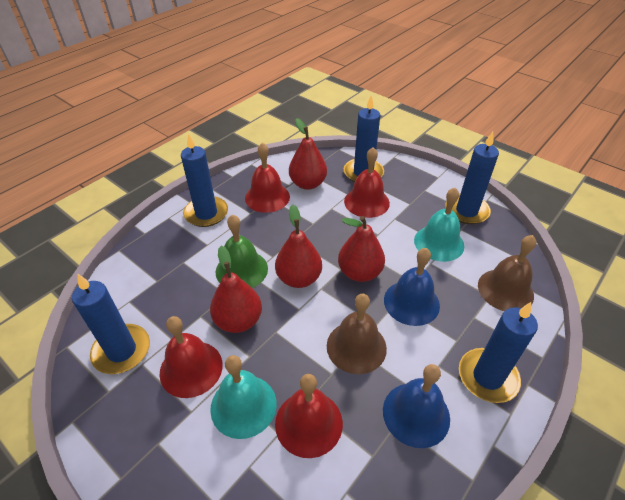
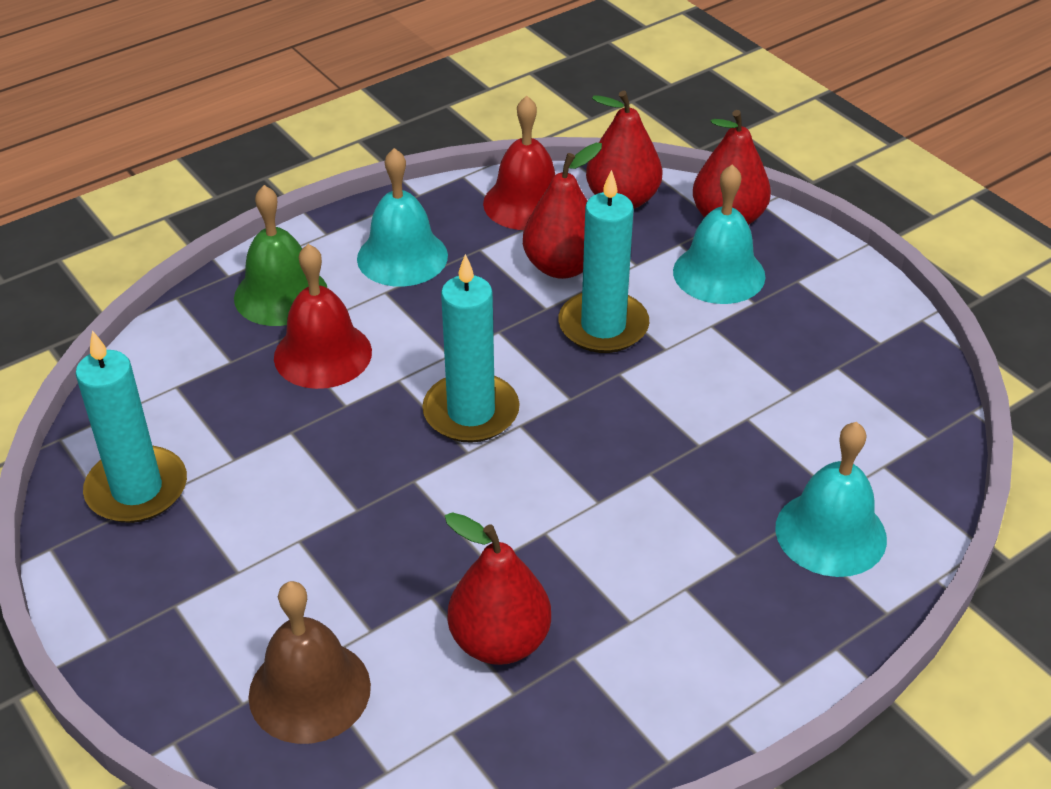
blue bell: 2 -> 0
blue candle: 5 -> 0
brown bell: 2 -> 1
red bell: 4 -> 2
turquoise bell: 2 -> 3
turquoise candle: 0 -> 3

